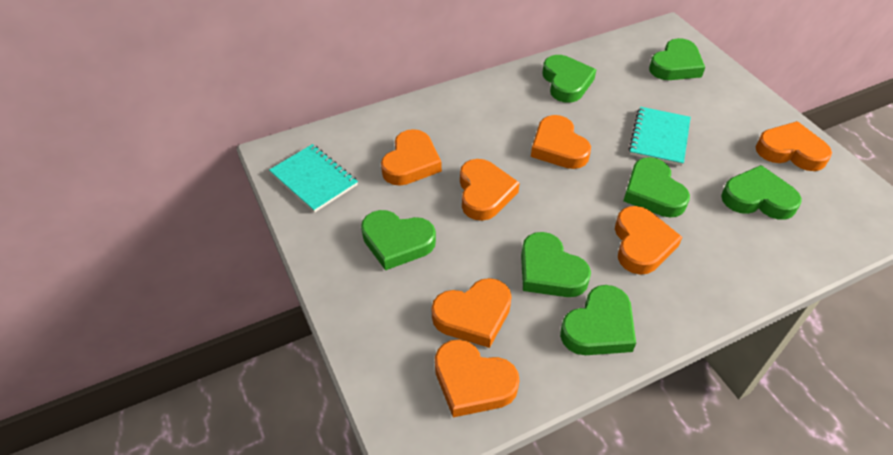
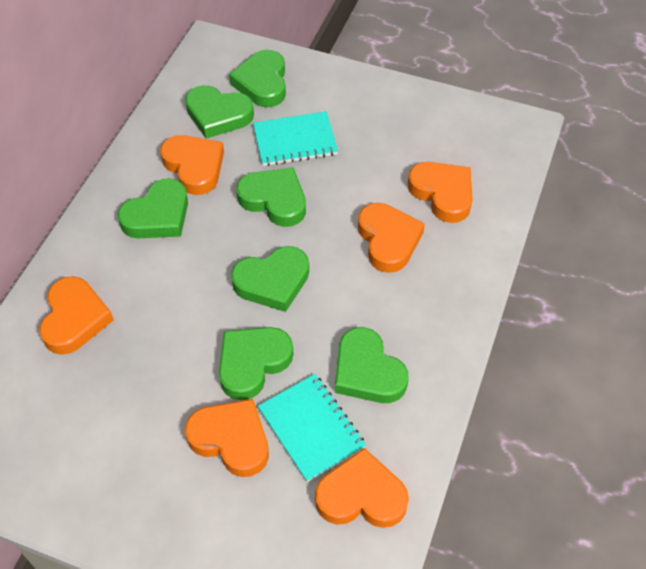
orange heart: 7 -> 6

